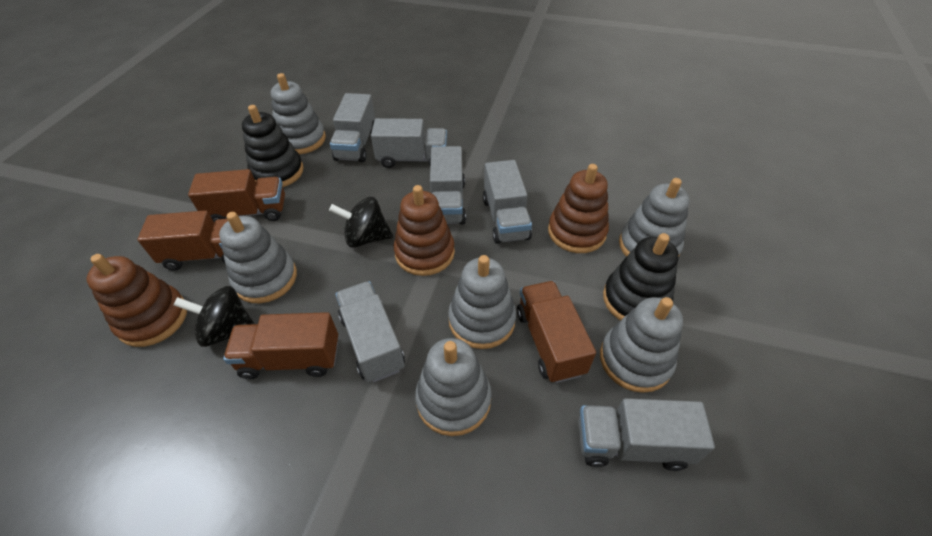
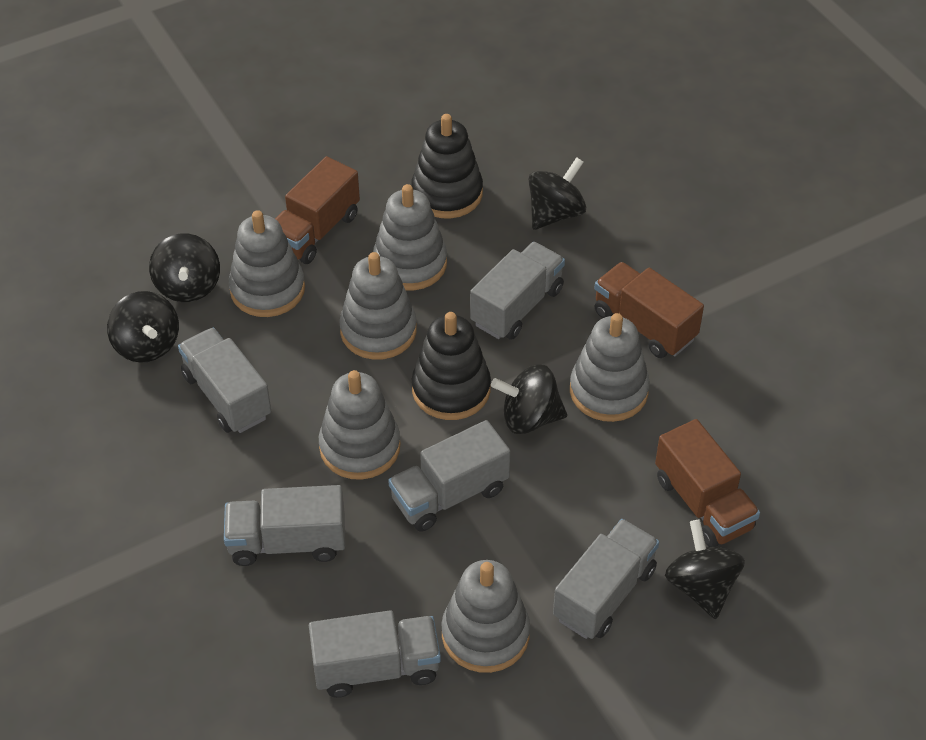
black spinning top: 2 -> 5
brown stacking toy: 3 -> 0
brown truck: 4 -> 3

